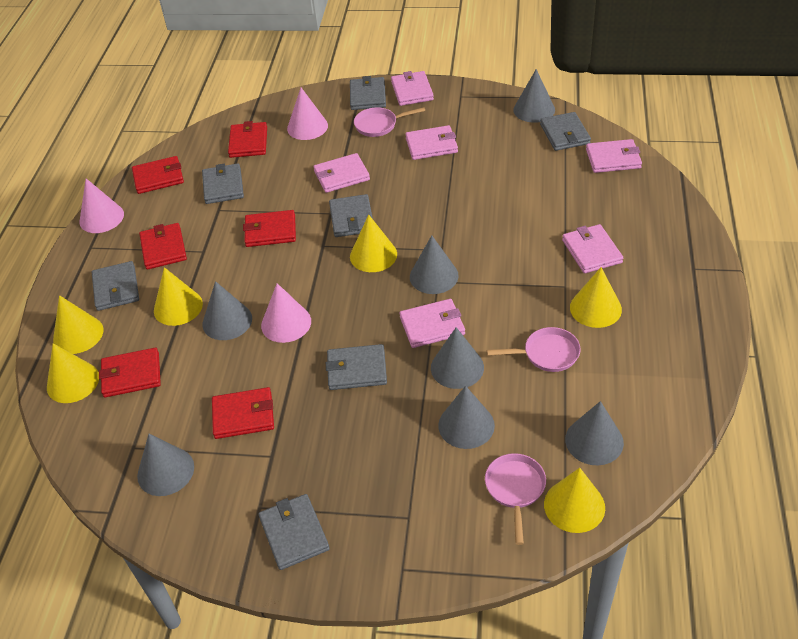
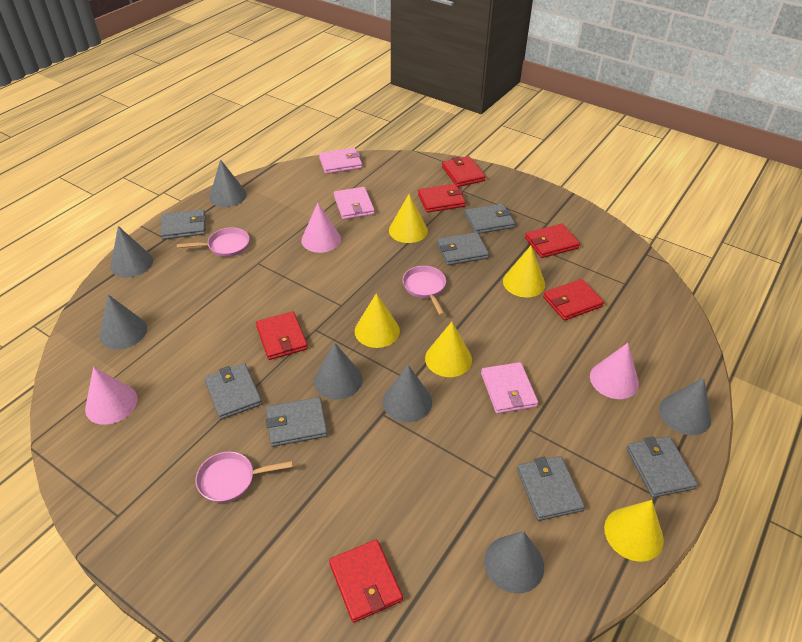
pink wallet: 6 -> 3
yellow cone: 6 -> 5

